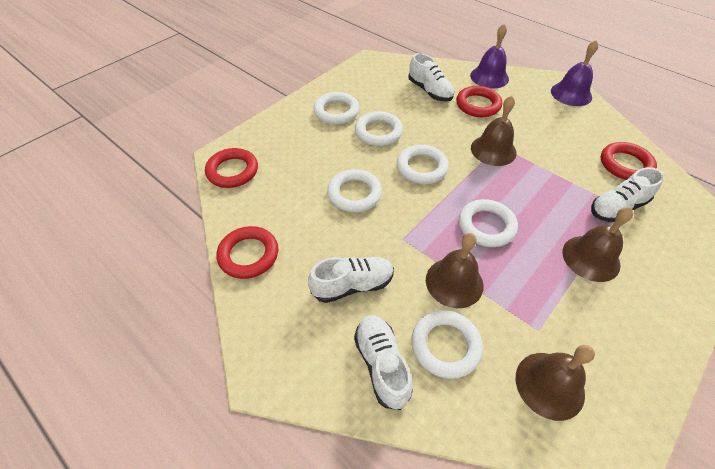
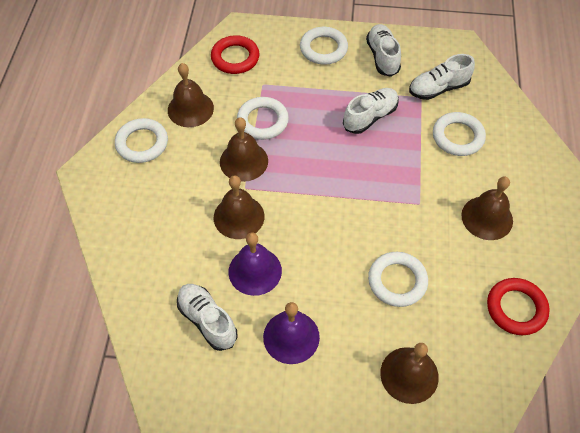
brown bell: 4 -> 5
red ring: 4 -> 2
white ring: 6 -> 5

